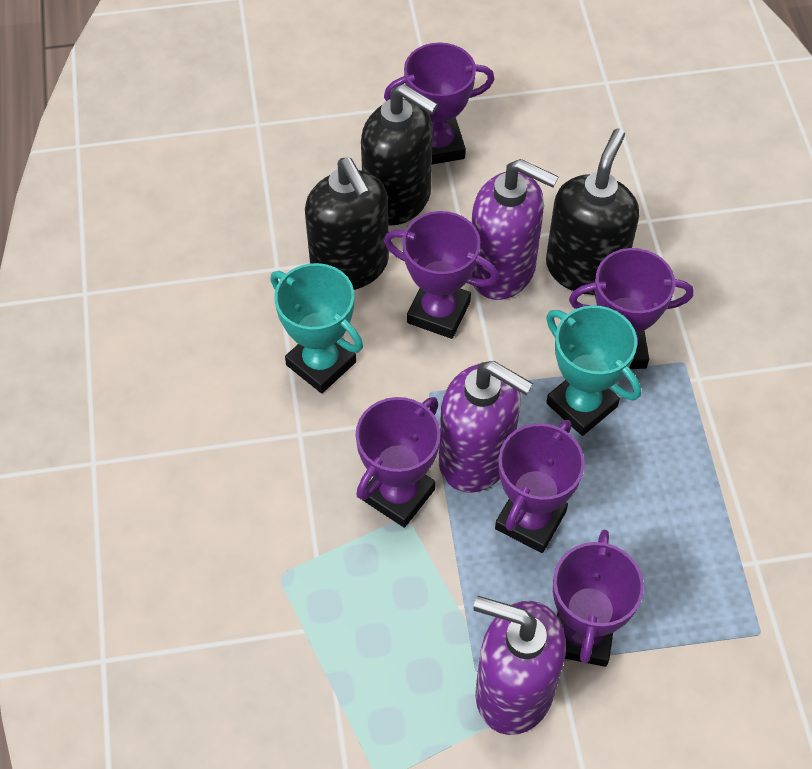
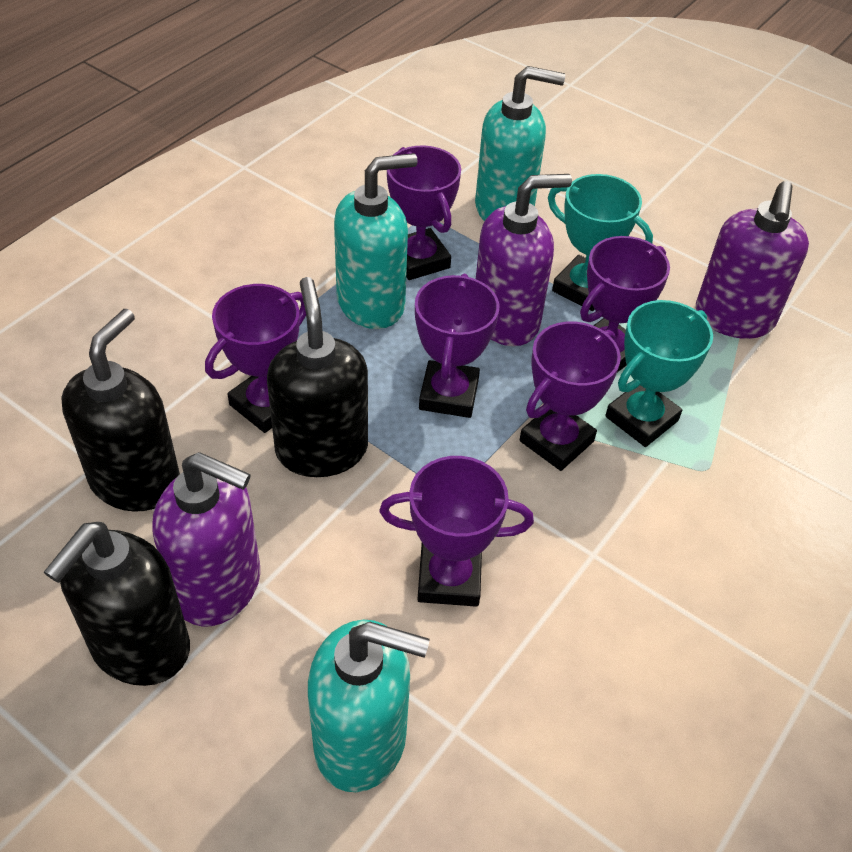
turquoise soap dispenser: 0 -> 3

